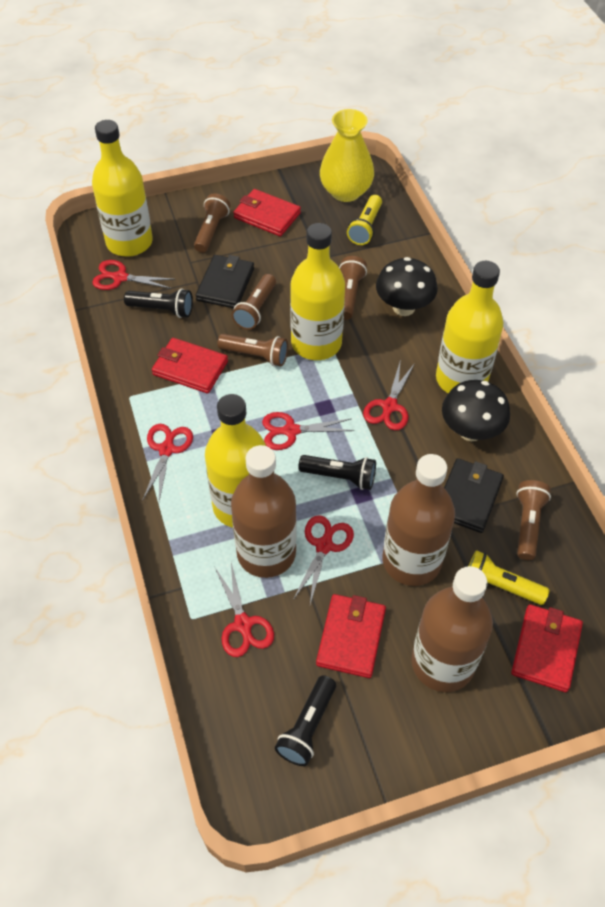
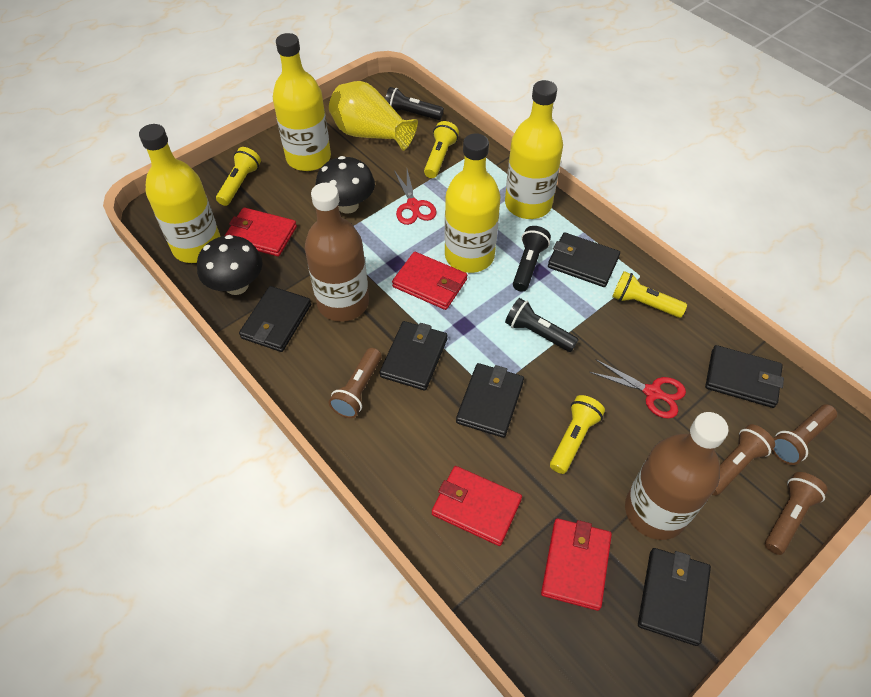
black wallet: 2 -> 6
brown bottle: 3 -> 2
brown flashlight: 5 -> 4
red scissors: 6 -> 2
yellow flashlight: 2 -> 4

